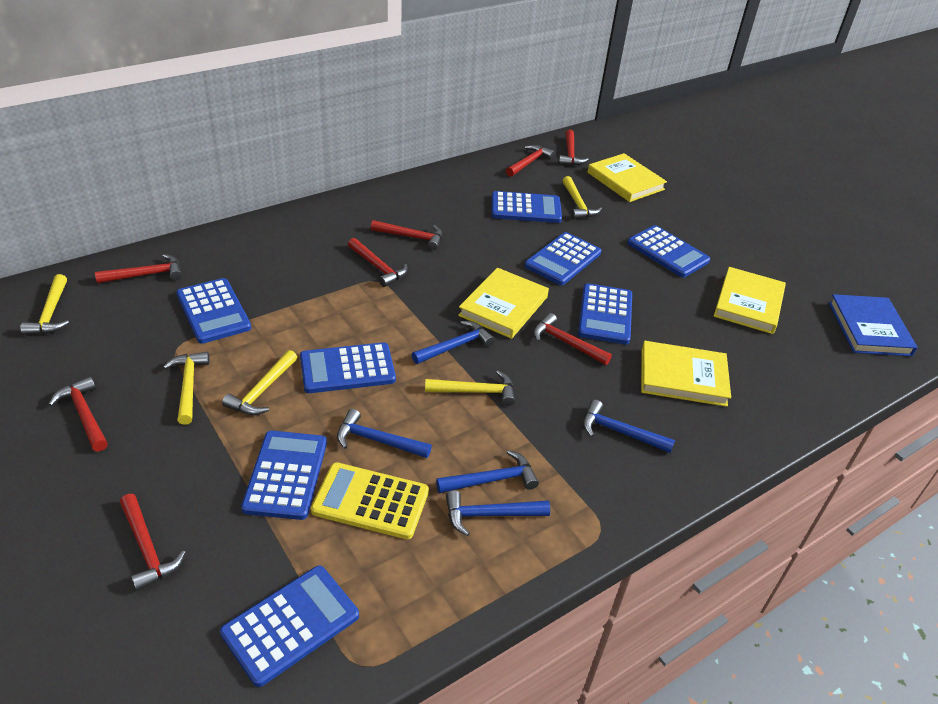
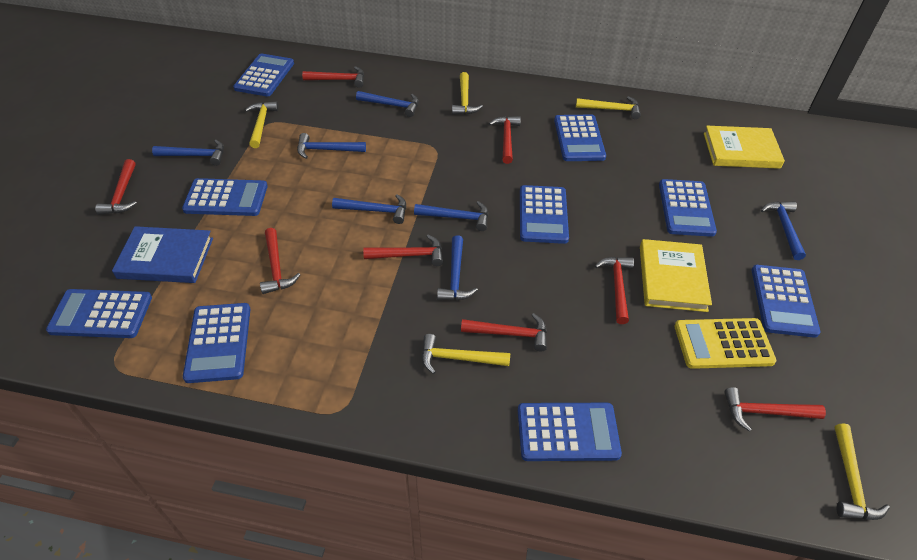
blue calculator: 8 -> 9
blue hammer: 5 -> 7
yellow book: 4 -> 2

